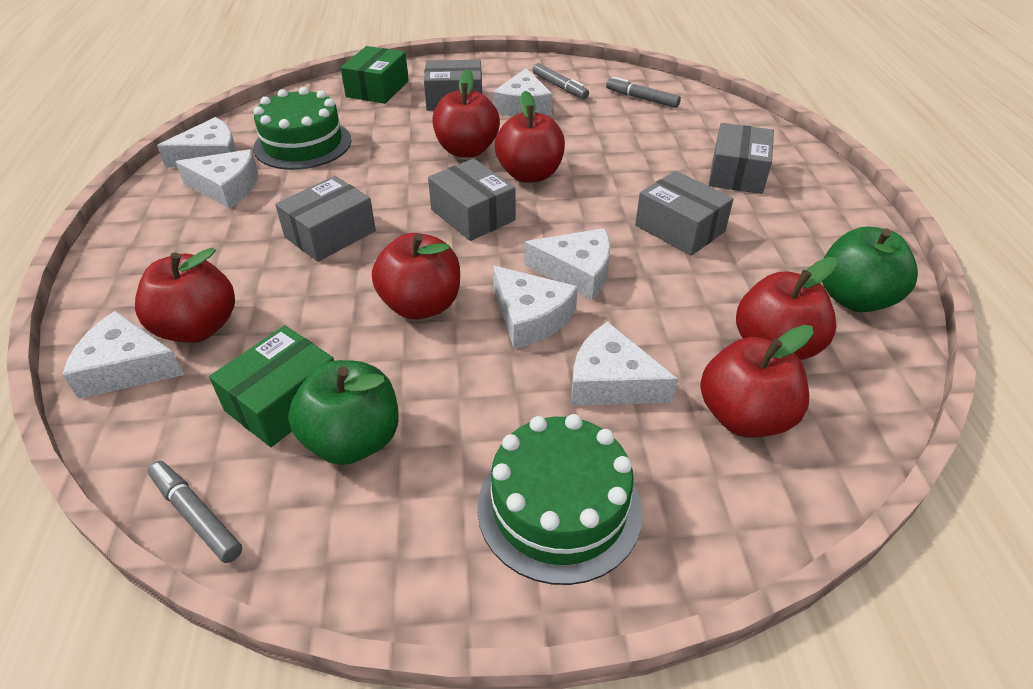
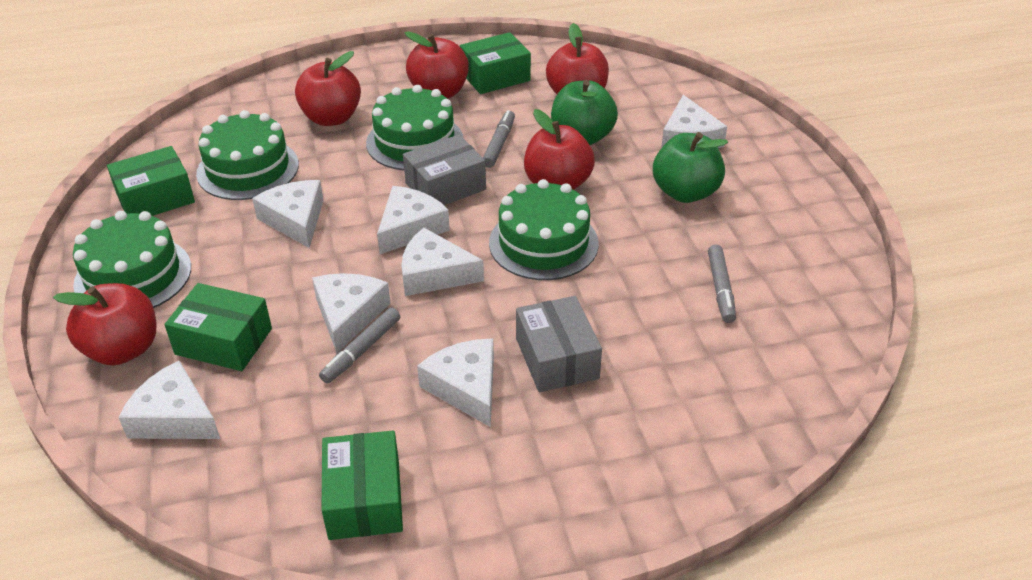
green box: 2 -> 4
green cake: 2 -> 4
grey box: 5 -> 2
red apple: 6 -> 5

